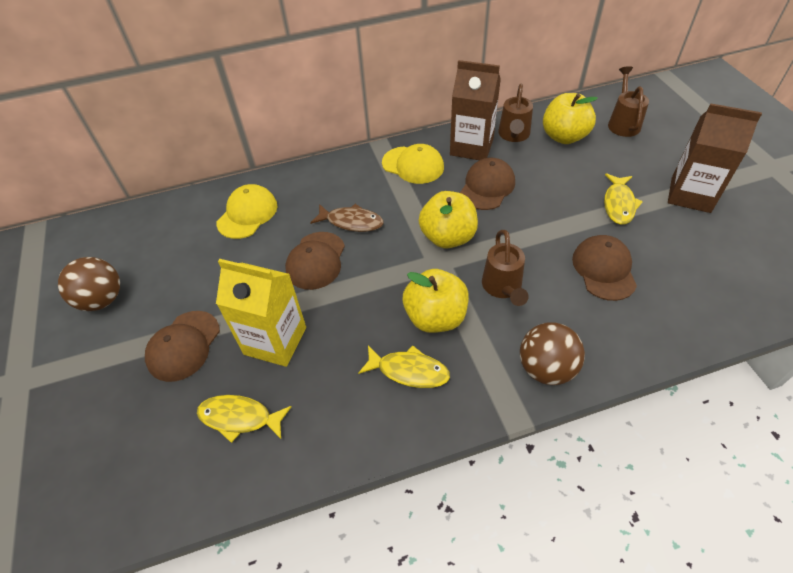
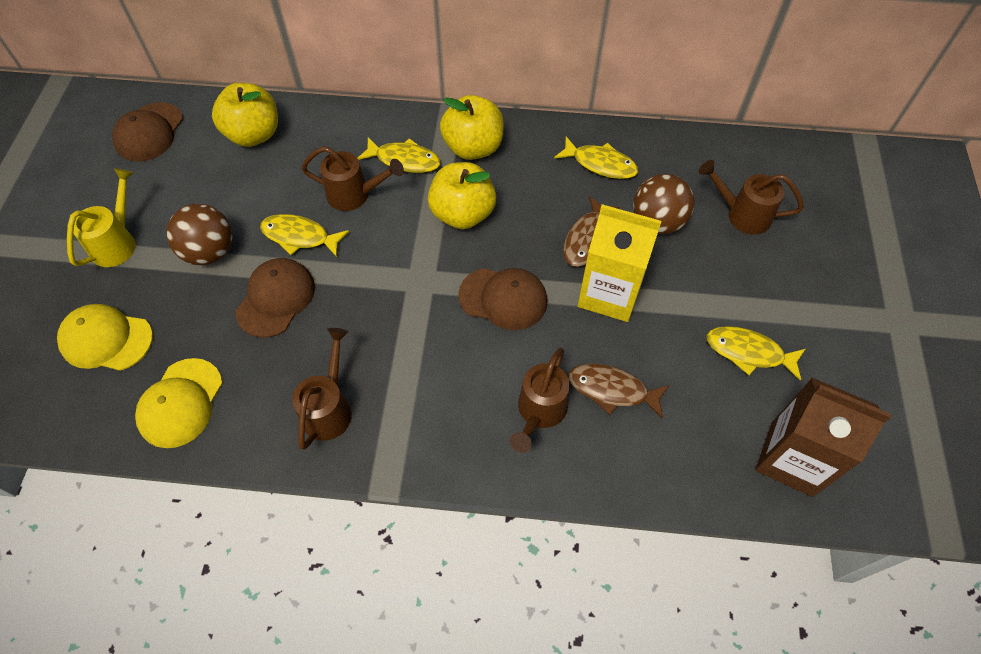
brown cap: 4 -> 3
brown carton: 2 -> 1
brown fish: 1 -> 2
brown watering can: 3 -> 4
yellow fish: 3 -> 4
yellow watering can: 0 -> 1

